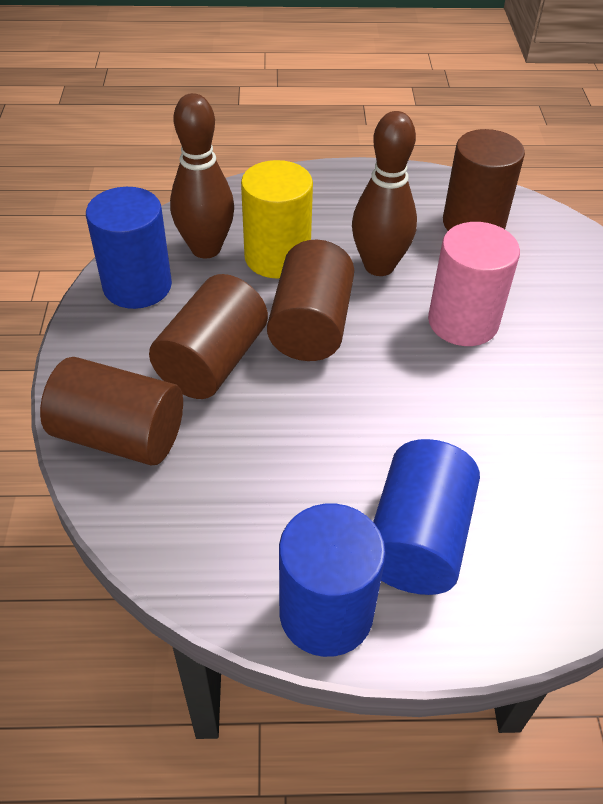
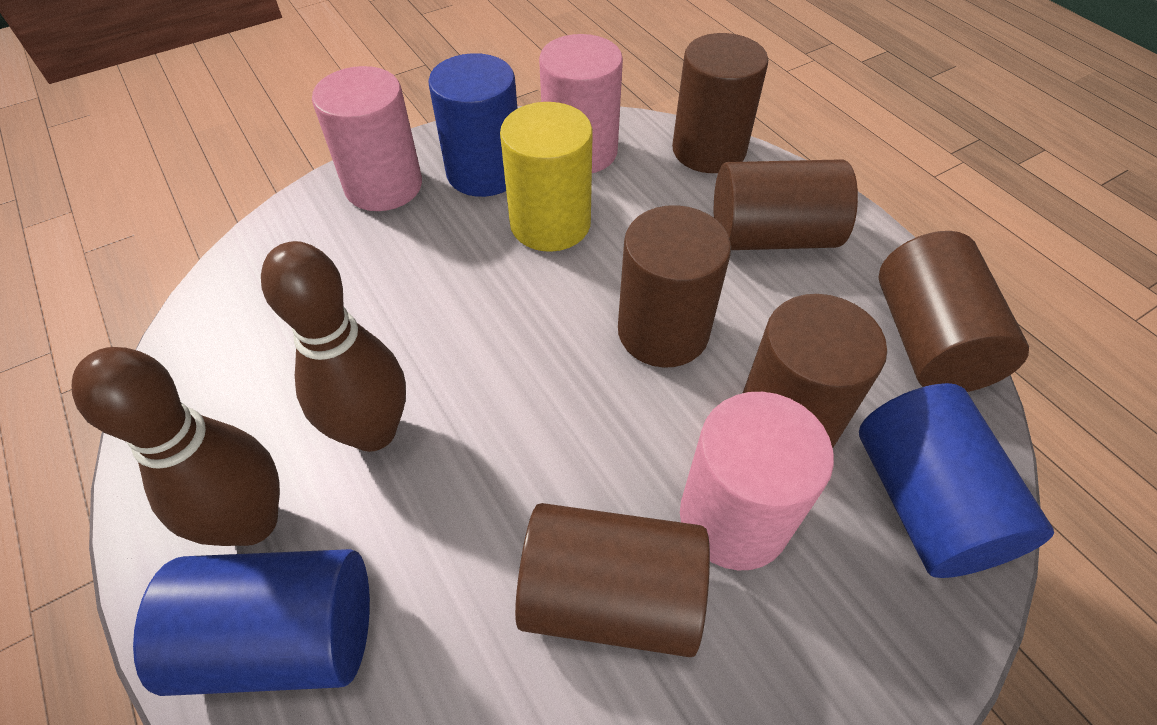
brown cylinder: 4 -> 6
pink cylinder: 1 -> 3

